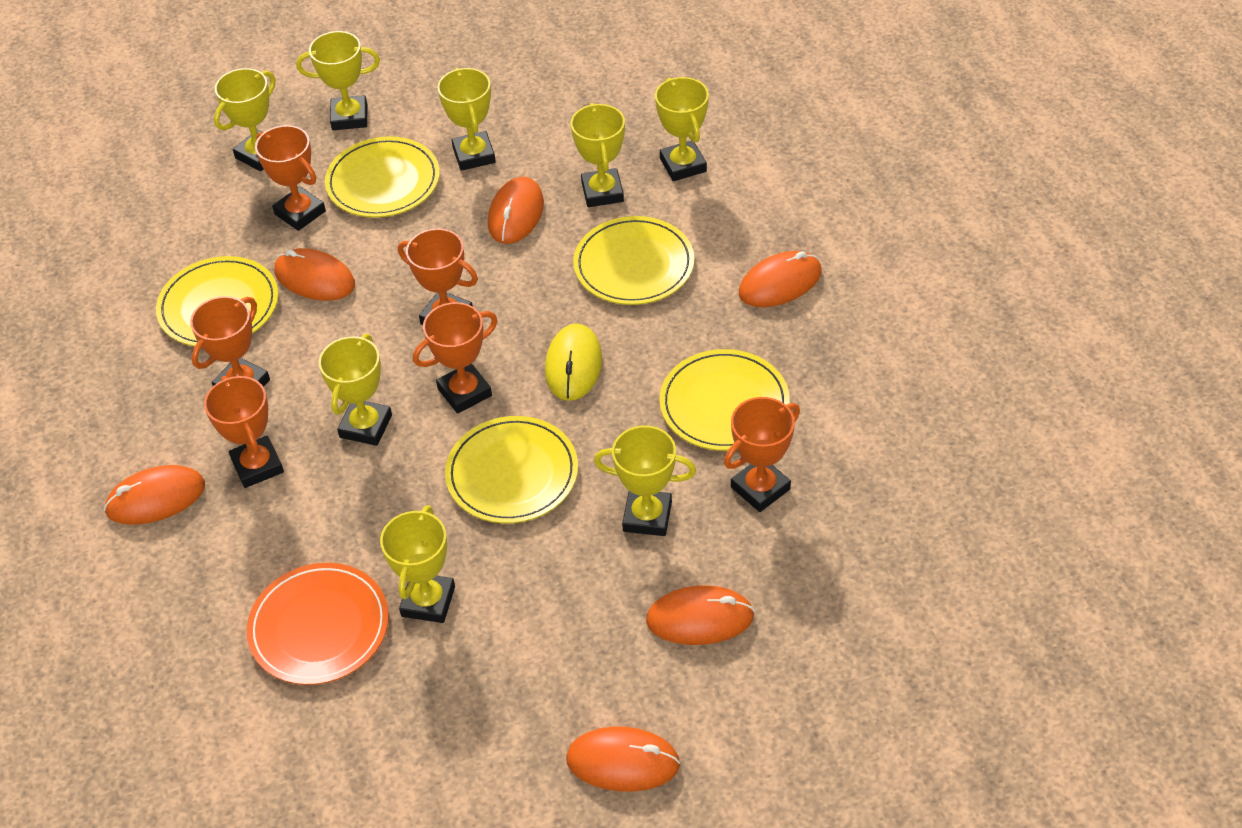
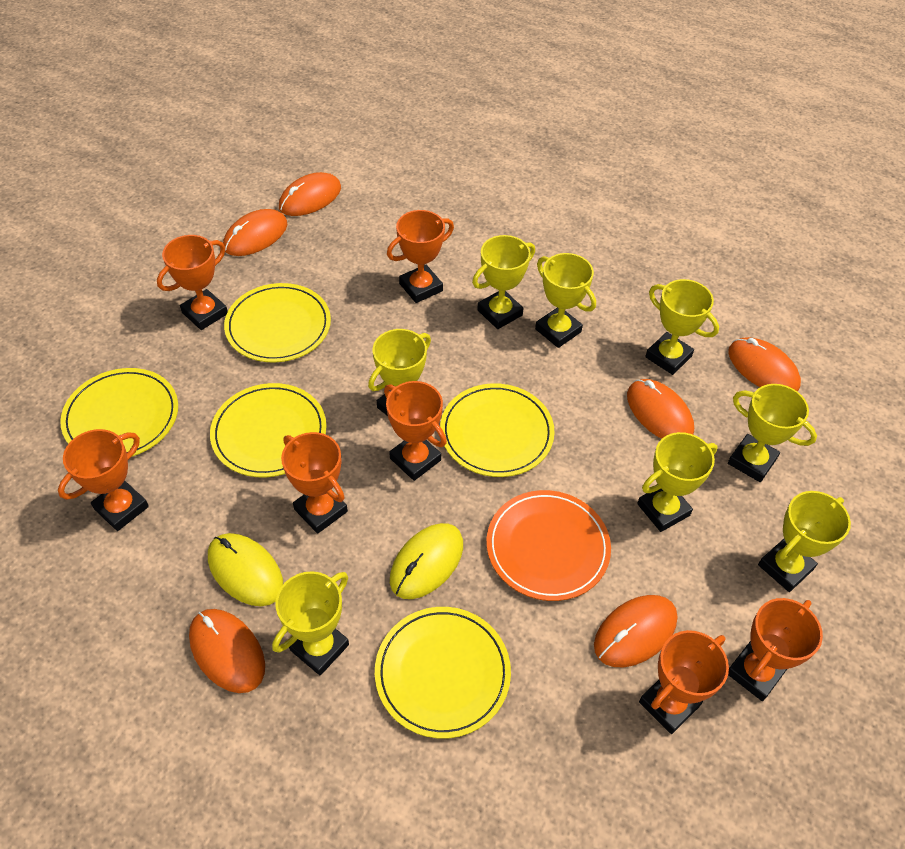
orange trophy: 6 -> 7
yellow mouse: 1 -> 2

